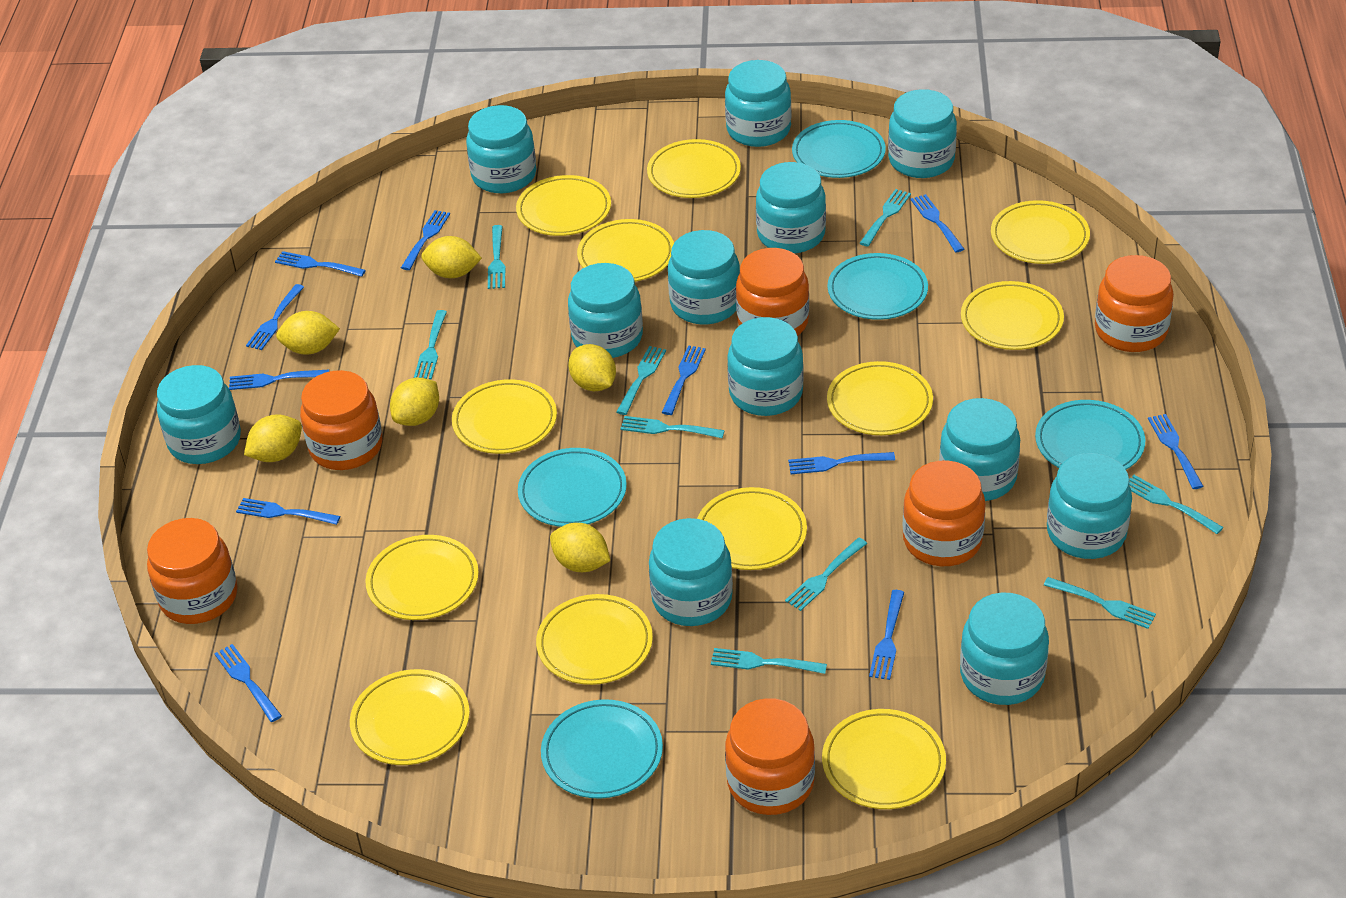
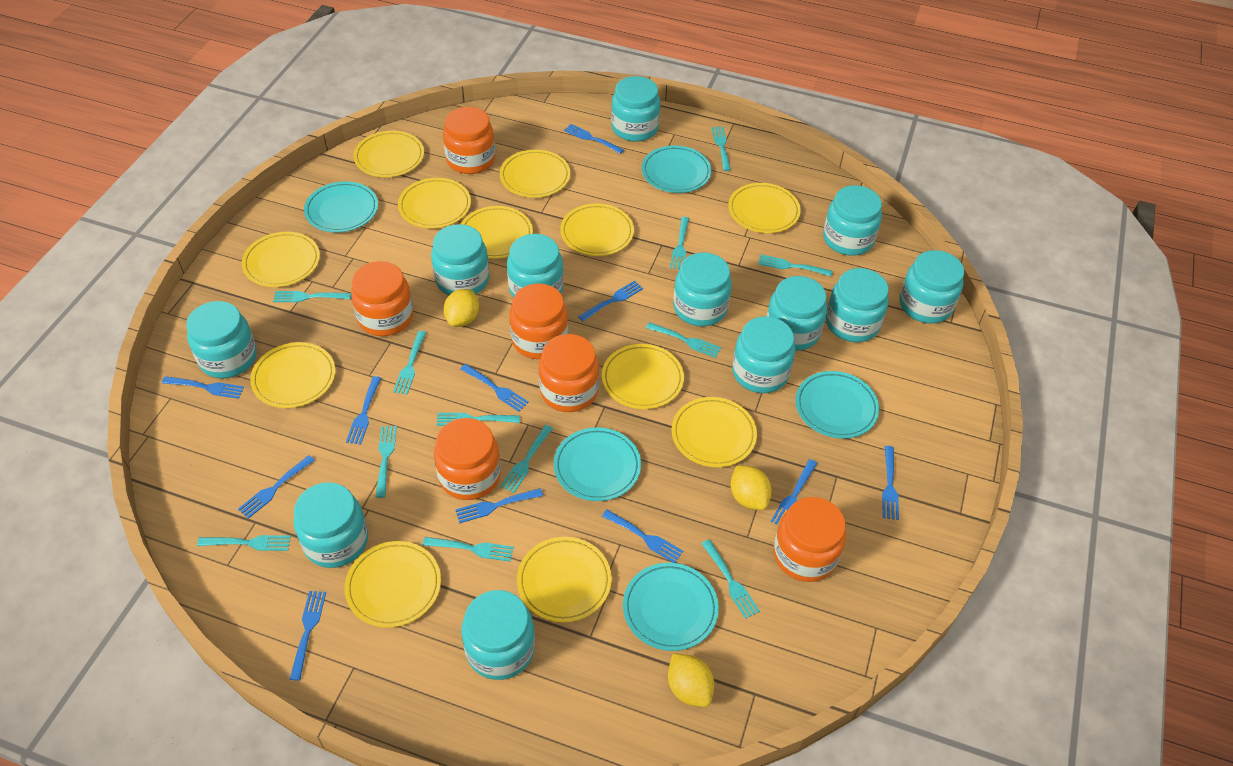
turquoise fork: 9 -> 12
yellow lemon: 6 -> 3

